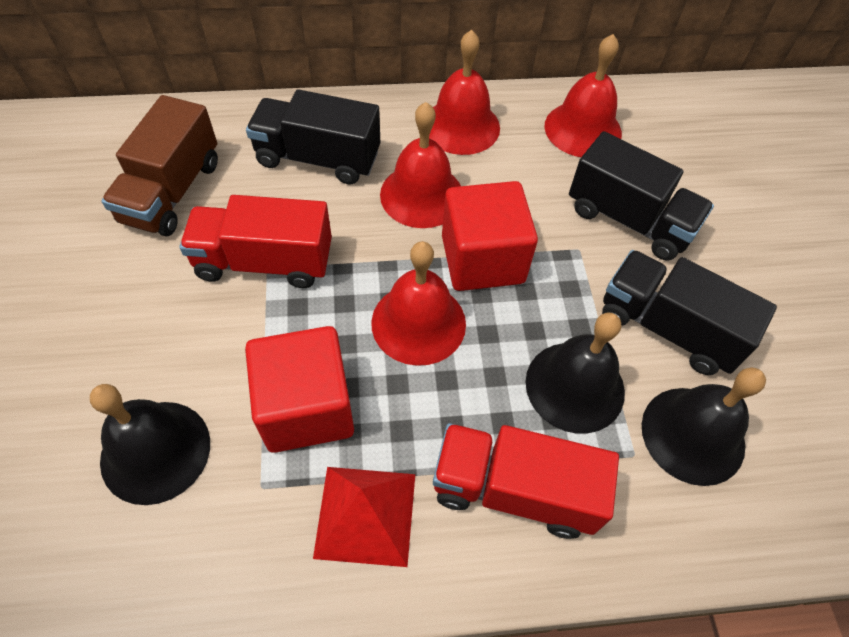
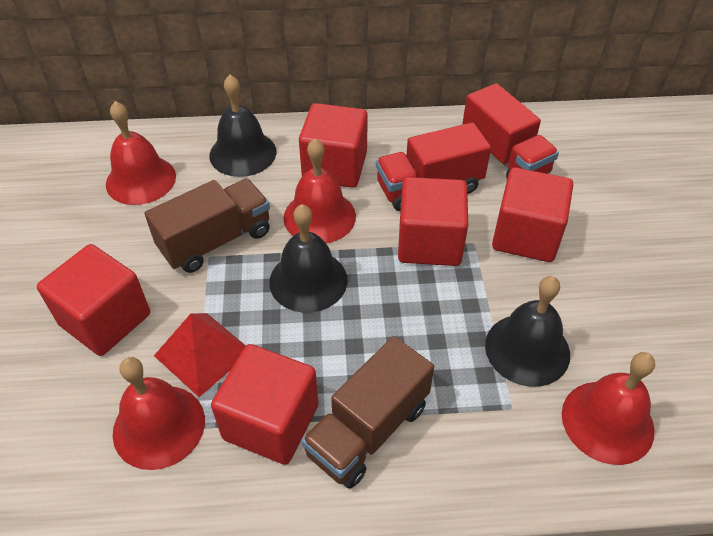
black truck: 3 -> 0
brown truck: 1 -> 2
red cube: 2 -> 5

